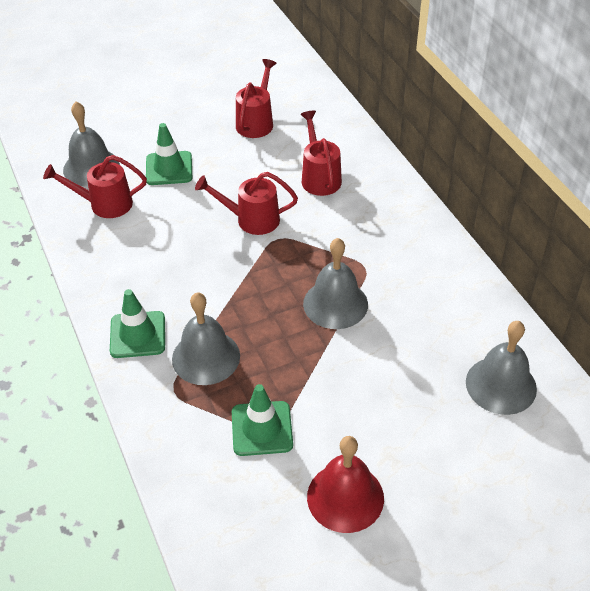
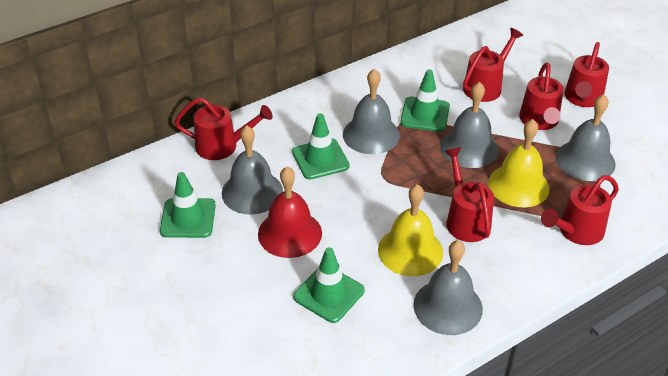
green traffic cone: 3 -> 4
grey bell: 4 -> 5
red watering can: 4 -> 6
yellow bell: 0 -> 2

